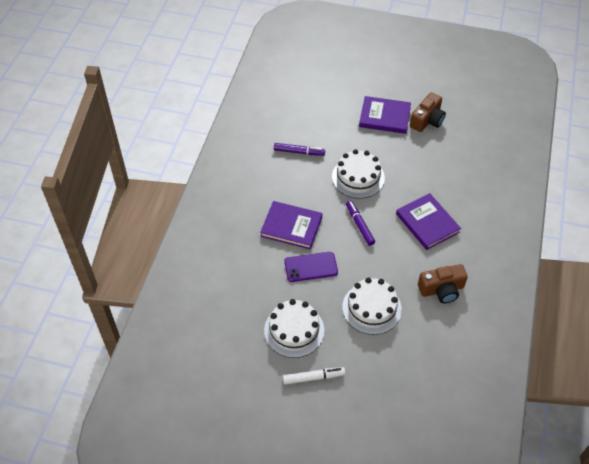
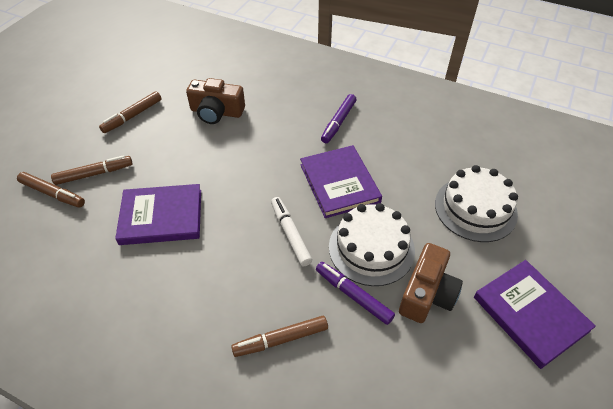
brown marker: 0 -> 4
purple phone: 1 -> 0
white cake: 3 -> 2

